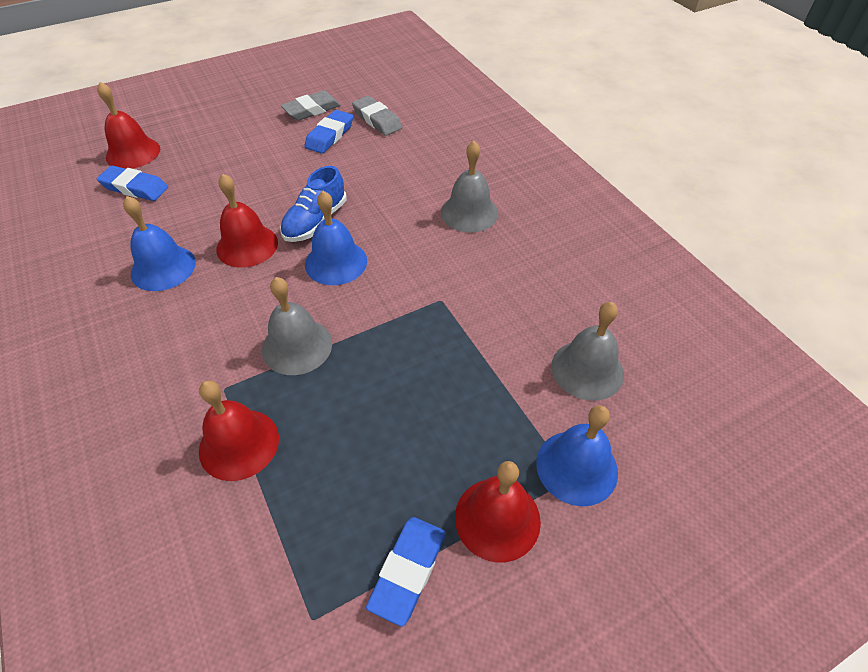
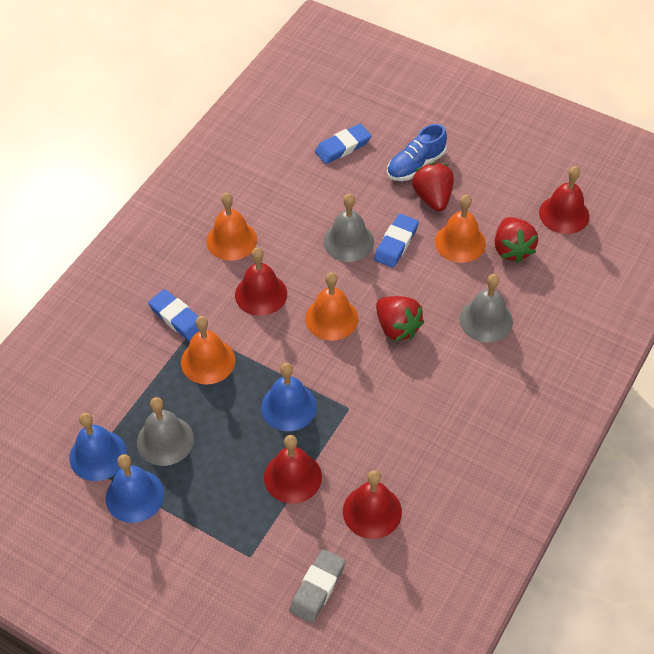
grey eraser: 2 -> 1
orange bell: 0 -> 4
red strawberry: 0 -> 3

